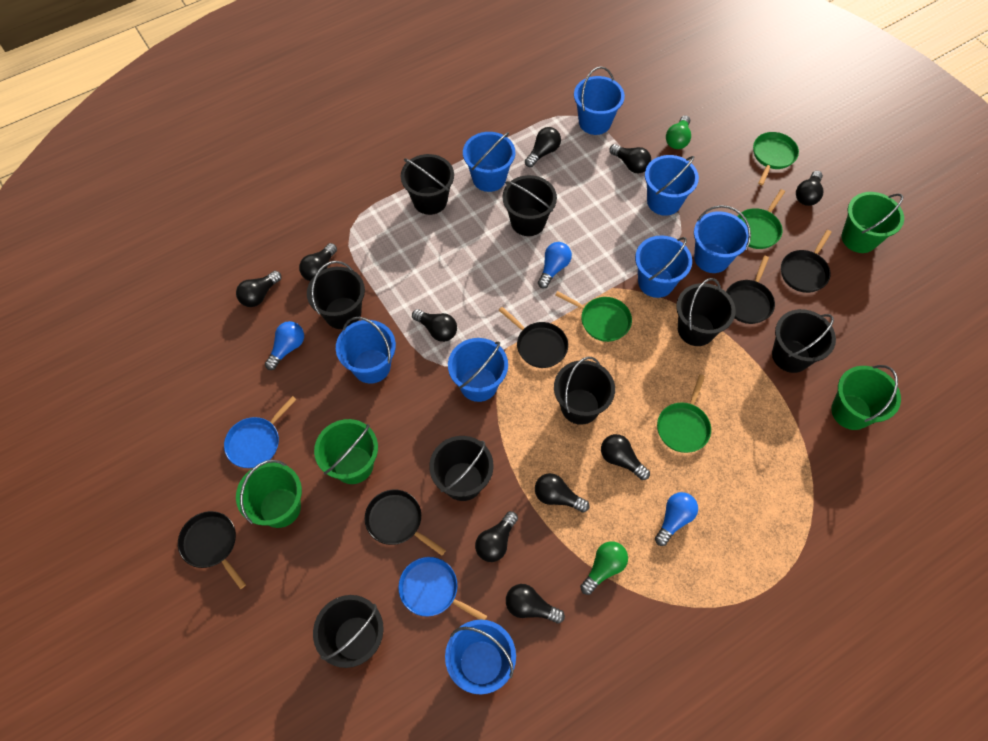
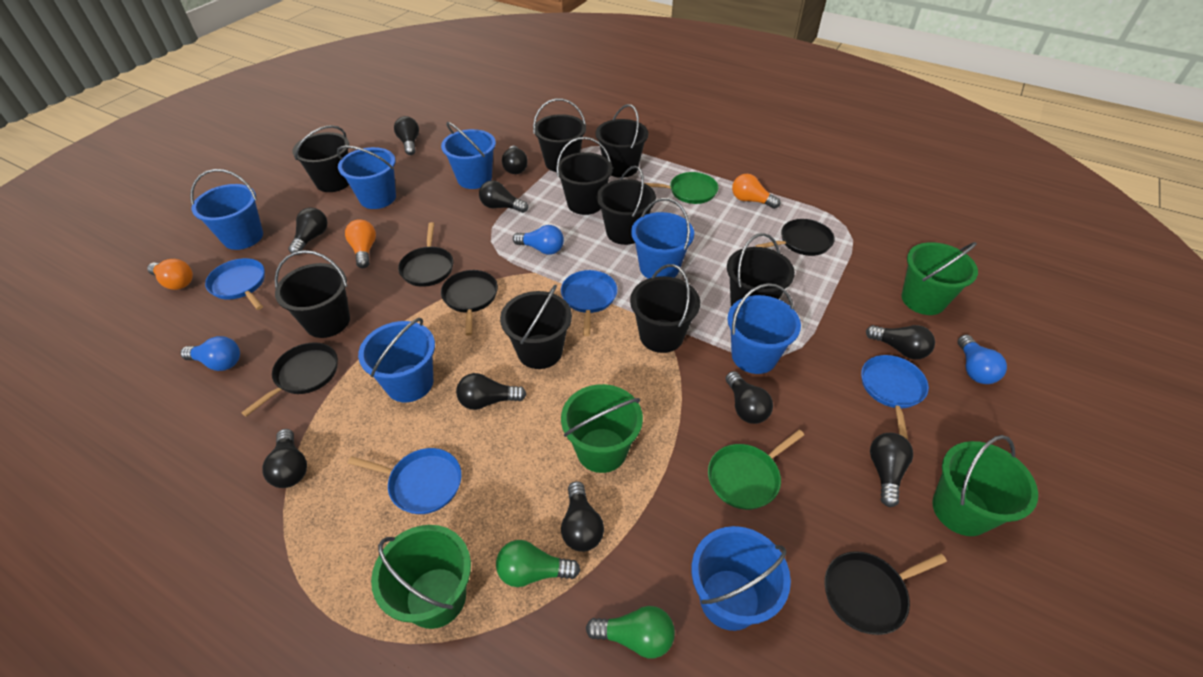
black bucket: 8 -> 9
blue bucket: 8 -> 7
blue pan: 2 -> 4
green pan: 4 -> 2
orange light bulb: 0 -> 3

